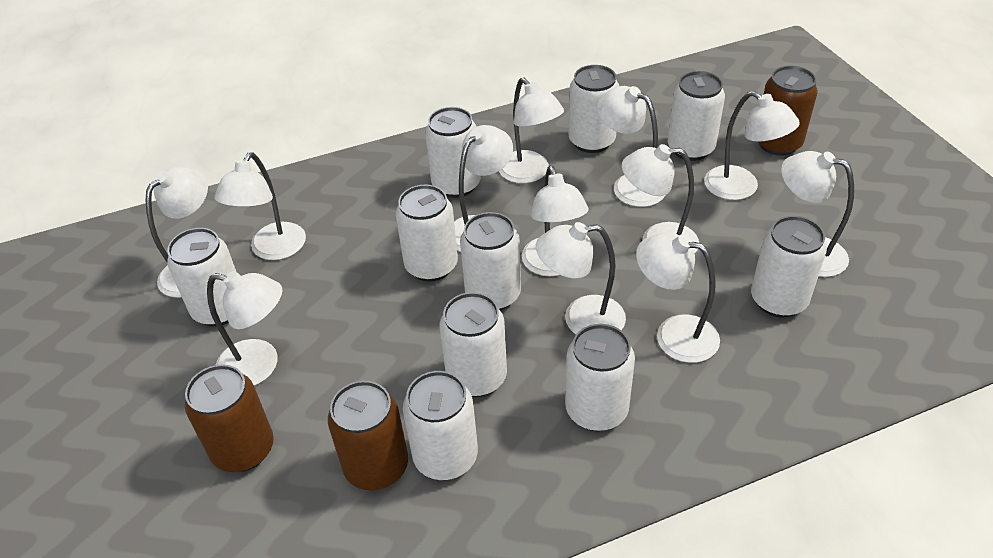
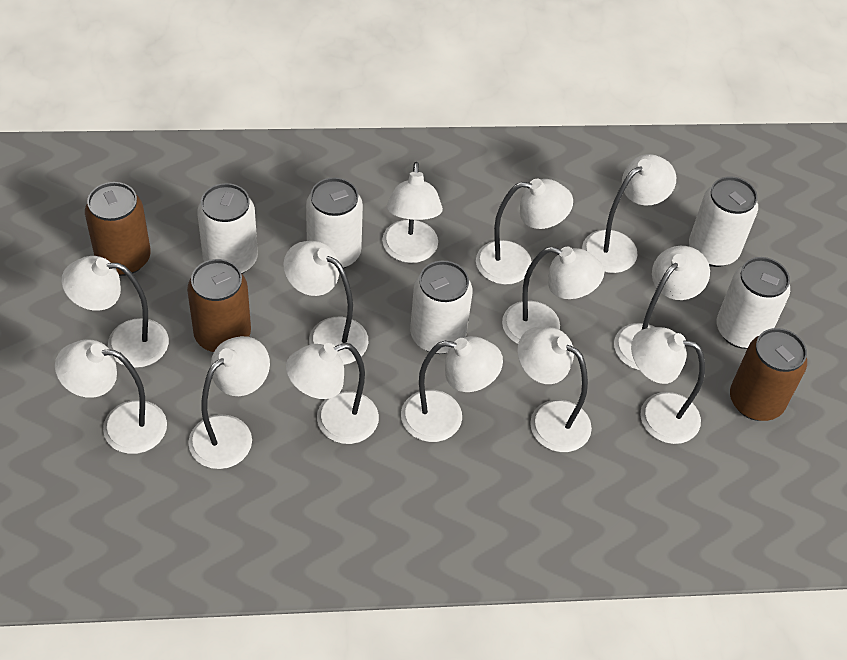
white can: 10 -> 5
white lamp: 12 -> 13

